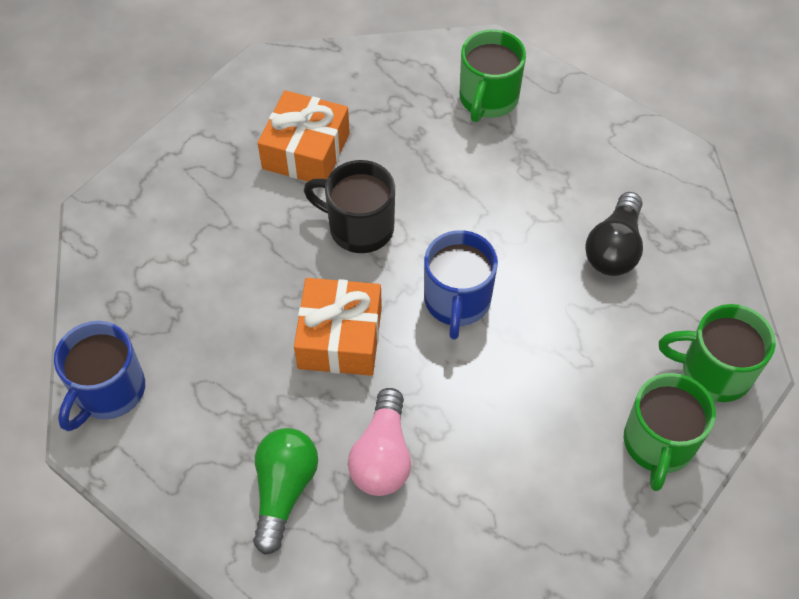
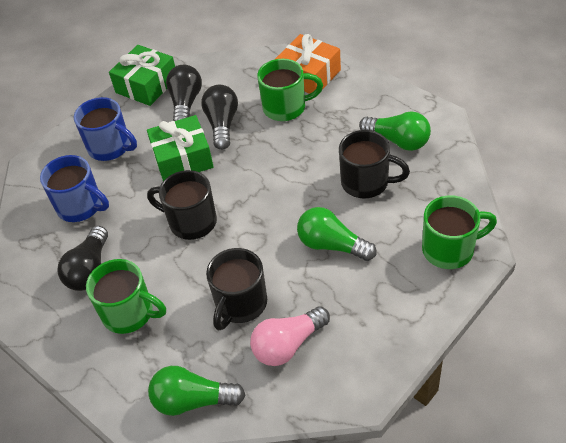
black light bulb: 1 -> 3
black mug: 1 -> 3
green gift: 0 -> 2
green light bulb: 1 -> 3
orange gift: 2 -> 1

